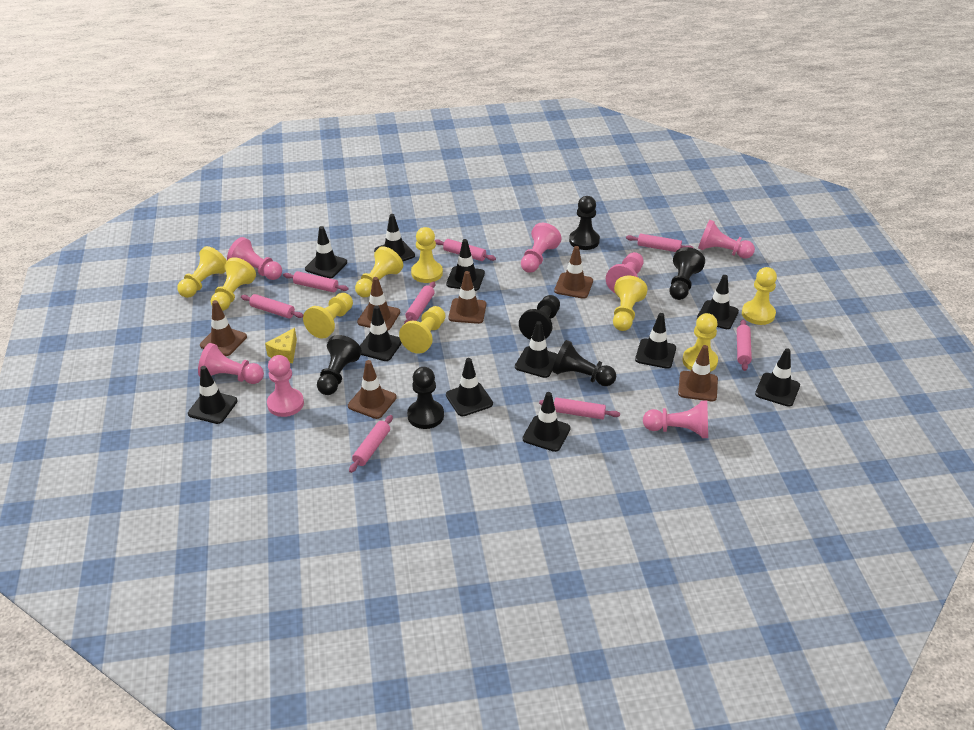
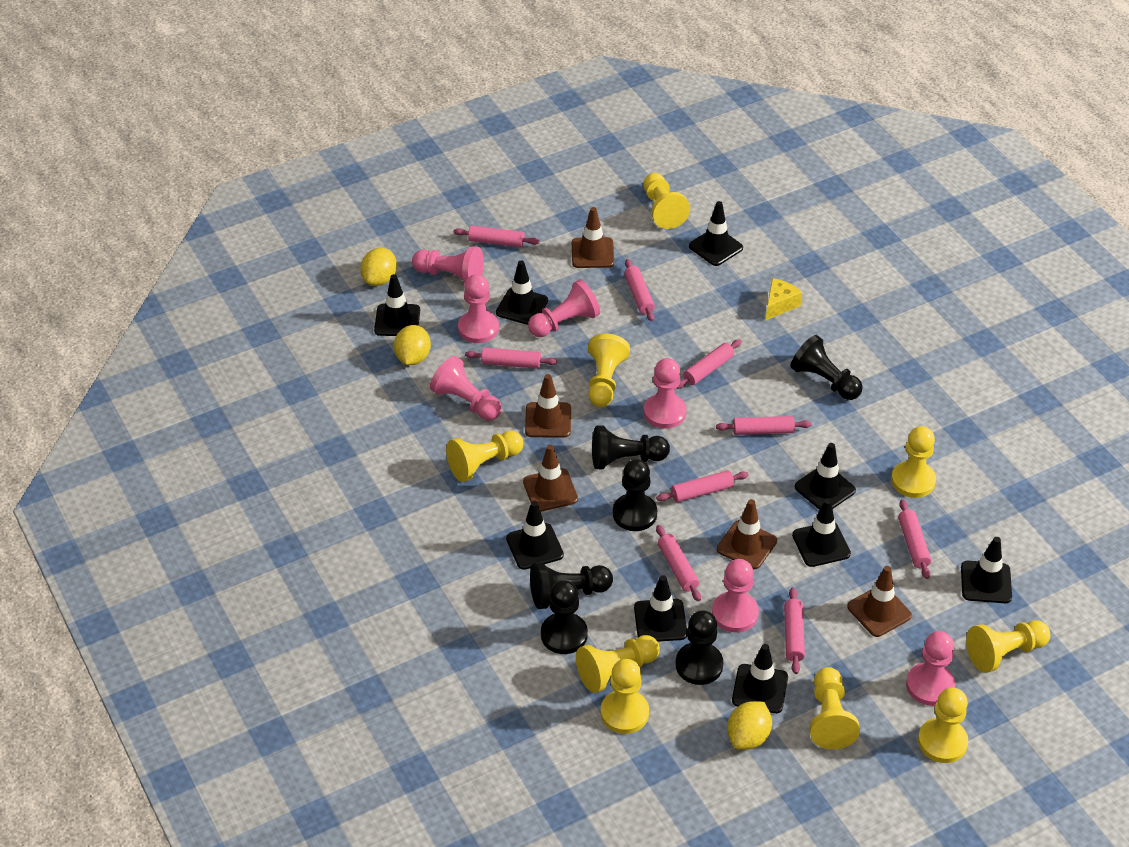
black traffic cone: 11 -> 9
brown traffic cone: 6 -> 5
pink rolling pin: 8 -> 9
yellow lemon: 0 -> 3

